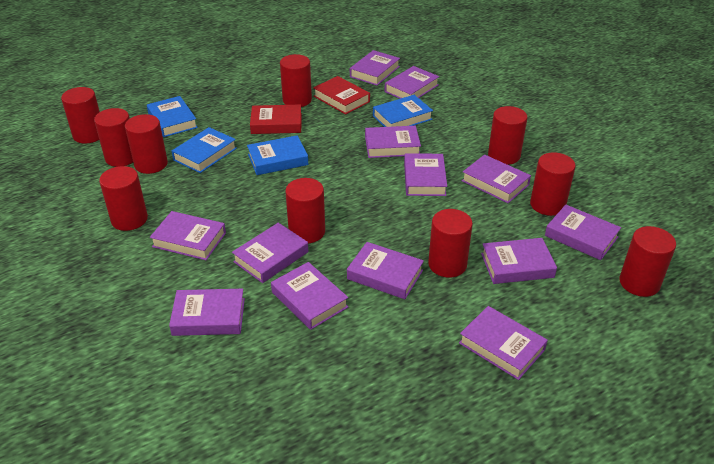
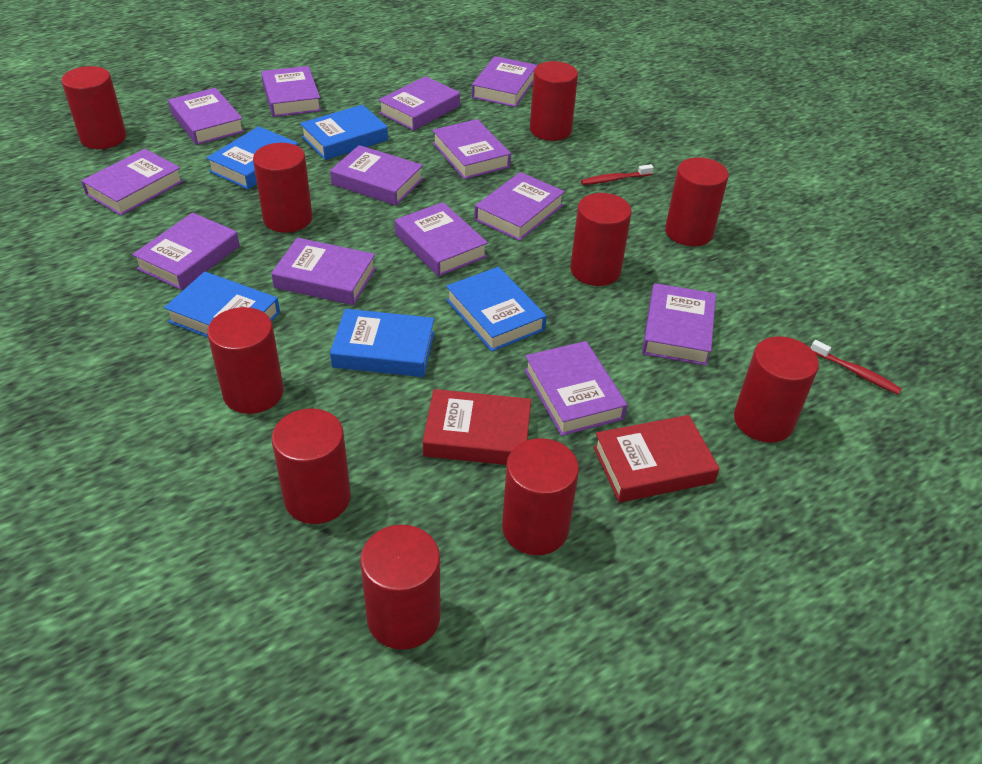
blue book: 4 -> 5
red toothbrush: 0 -> 2

